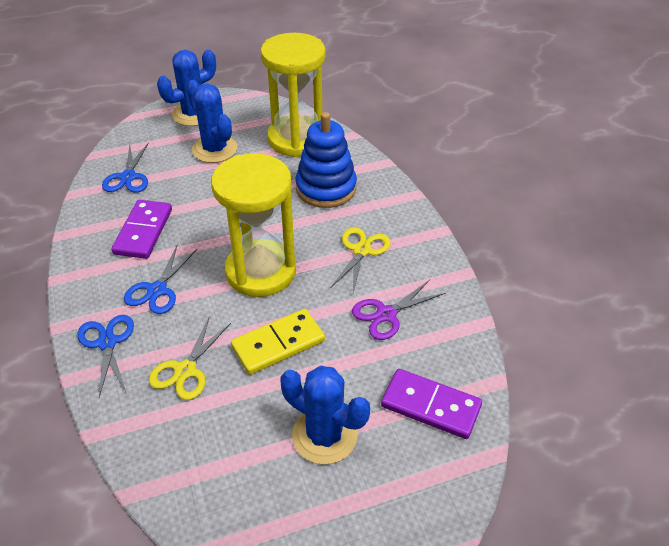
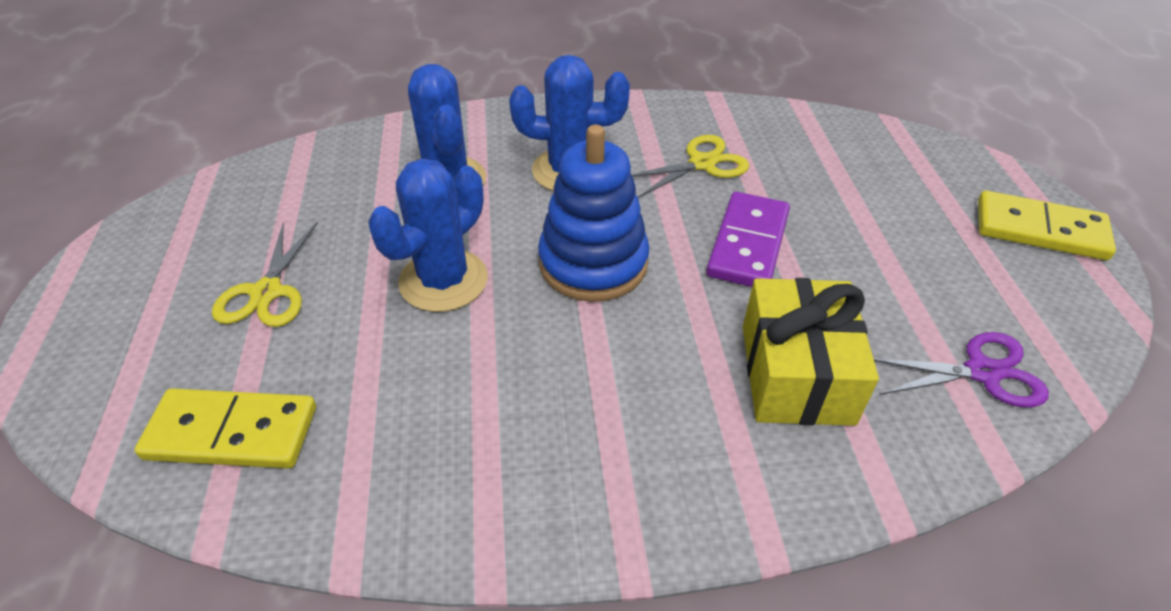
blue scissors: 3 -> 0
purple domino: 2 -> 1
yellow domino: 1 -> 2
yellow gift: 0 -> 1
yellow hourglass: 2 -> 0

